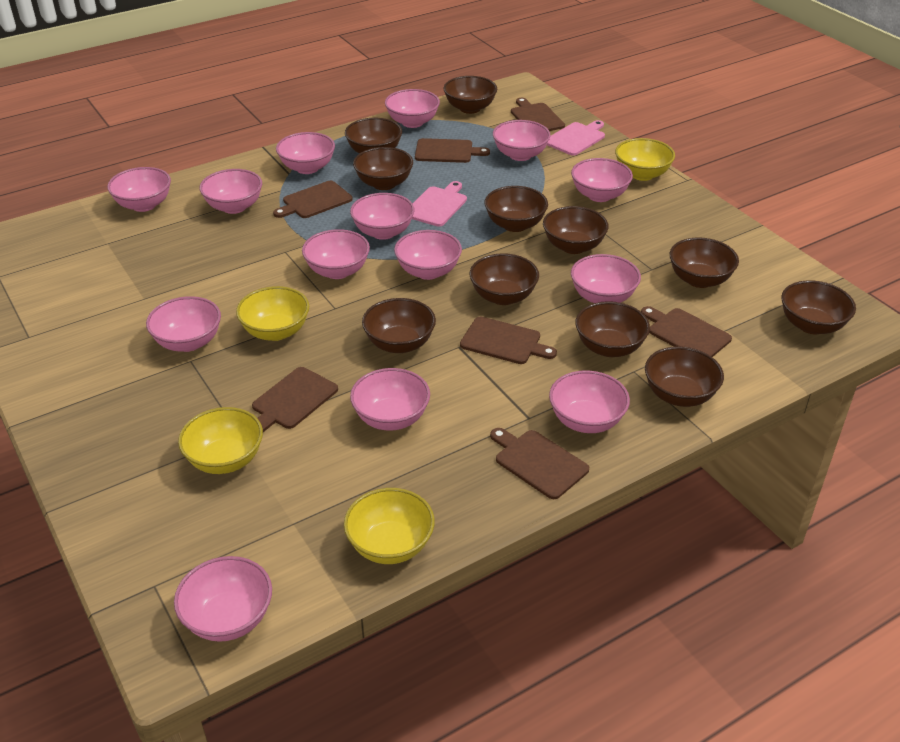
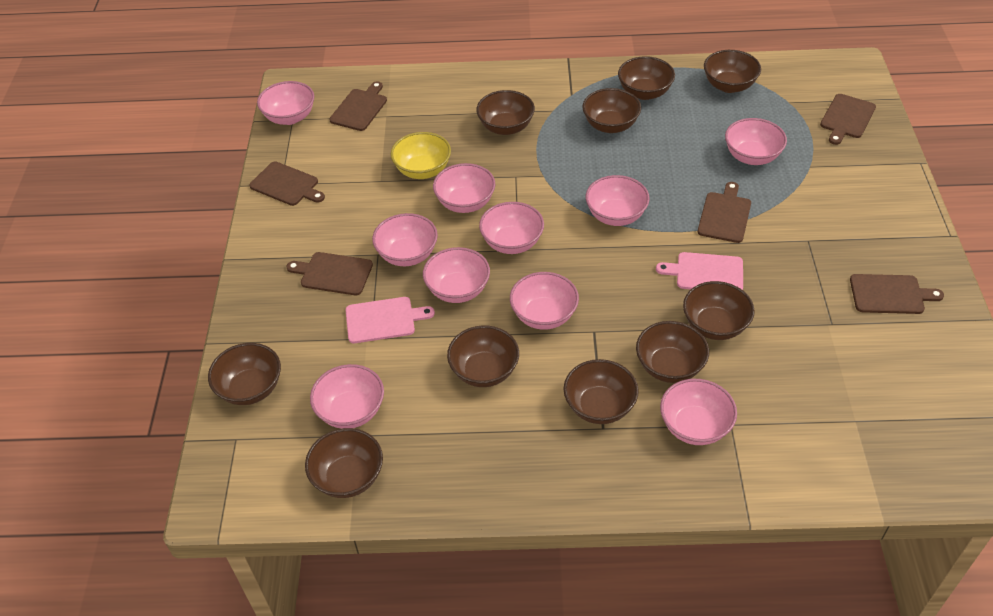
brown bowl: 11 -> 10
brown cutting board: 7 -> 6
pink bowl: 14 -> 10
yellow bowl: 4 -> 1

